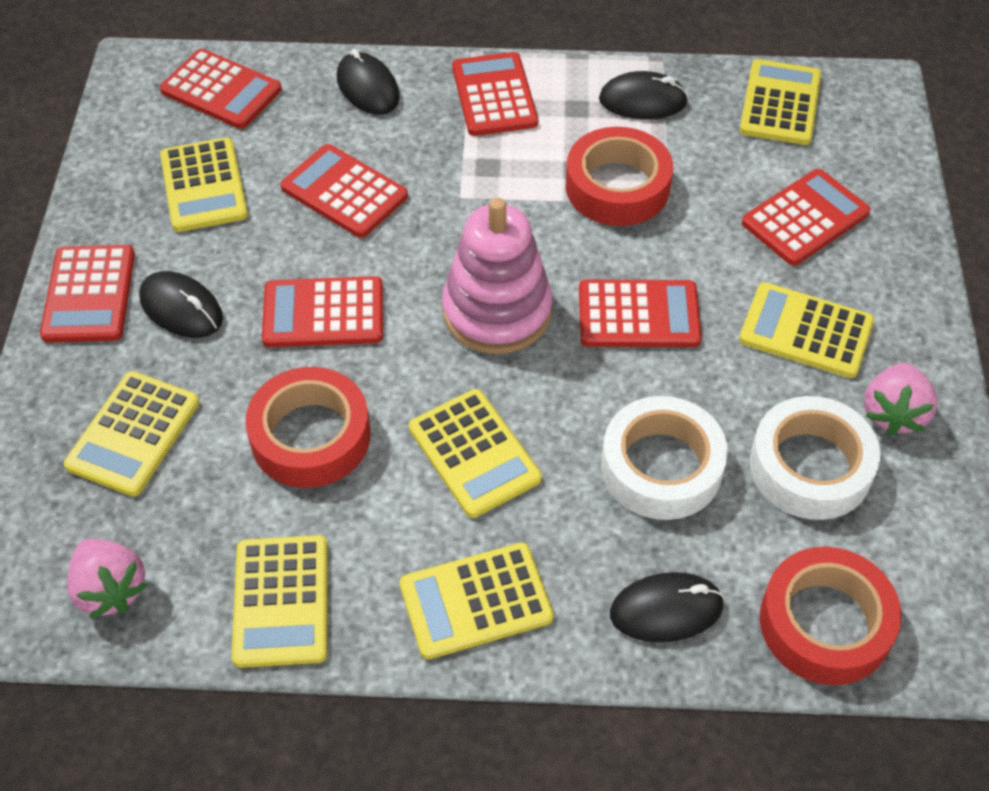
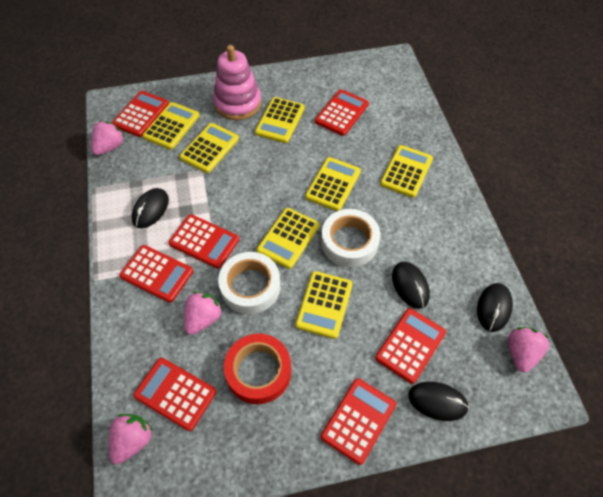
pink strawberry: 2 -> 4
red tape: 3 -> 1

